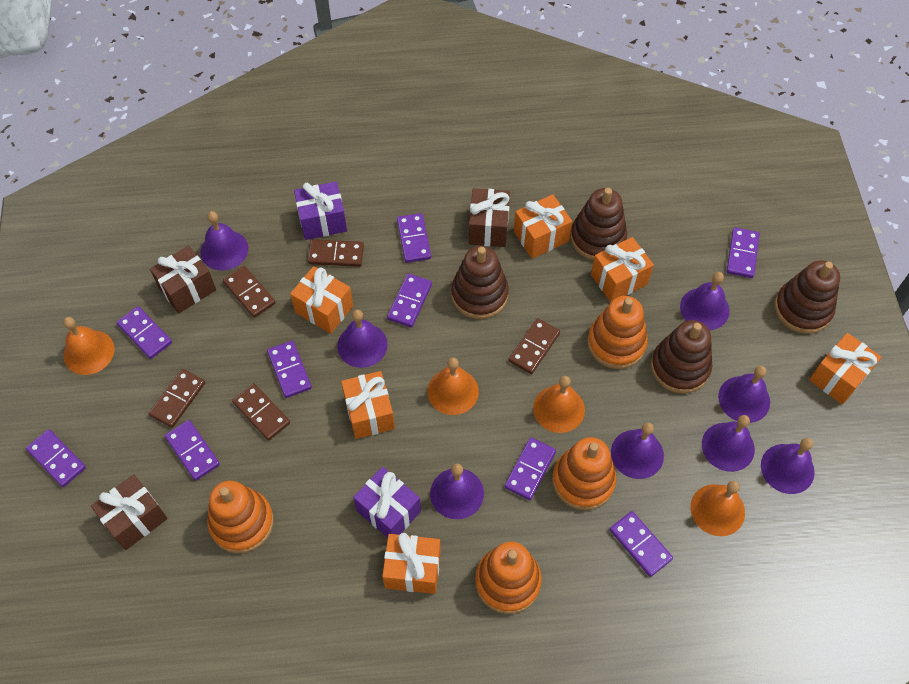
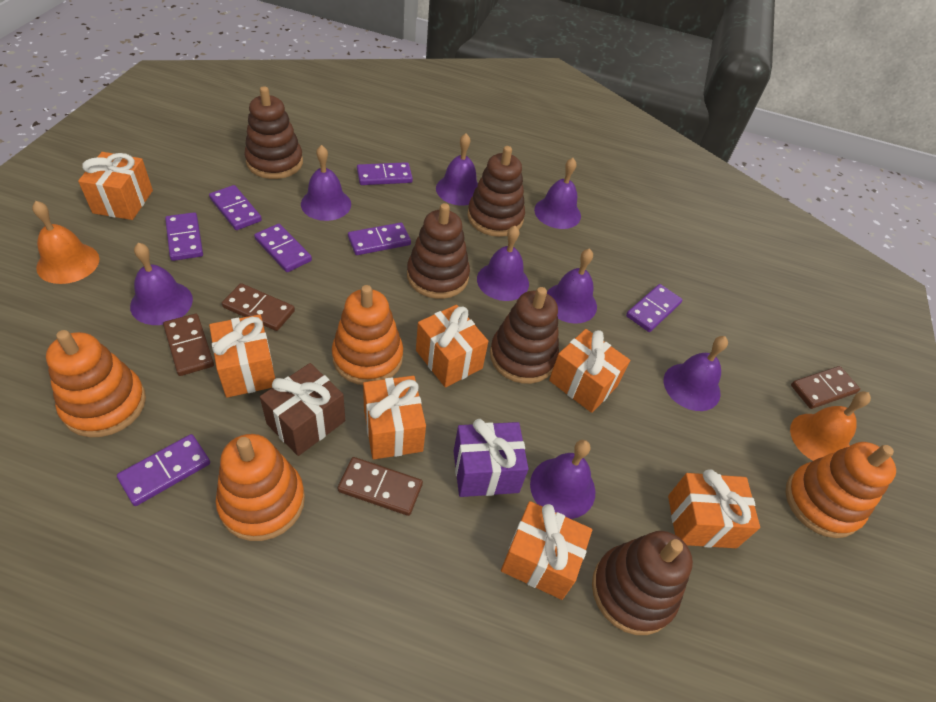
brown domino: 5 -> 4
brown gift: 3 -> 1
brown stacking toy: 4 -> 5
orange bell: 4 -> 2
orange gift: 6 -> 7
purple domino: 9 -> 7
purple gift: 2 -> 1

